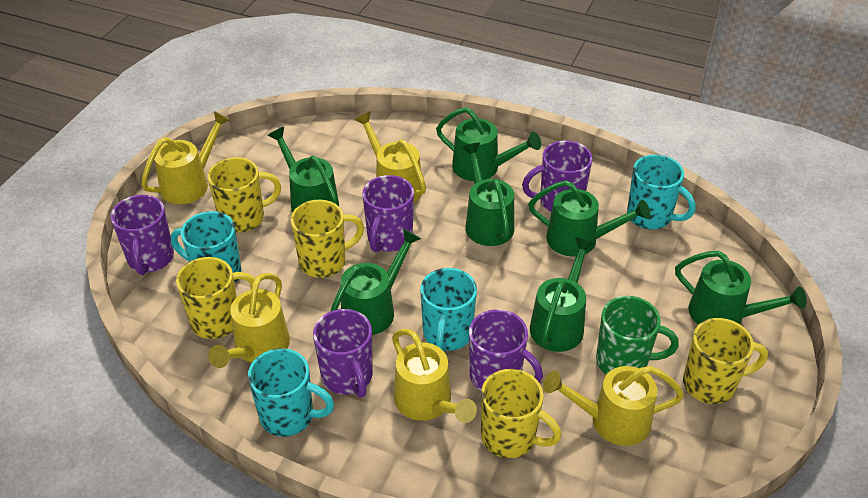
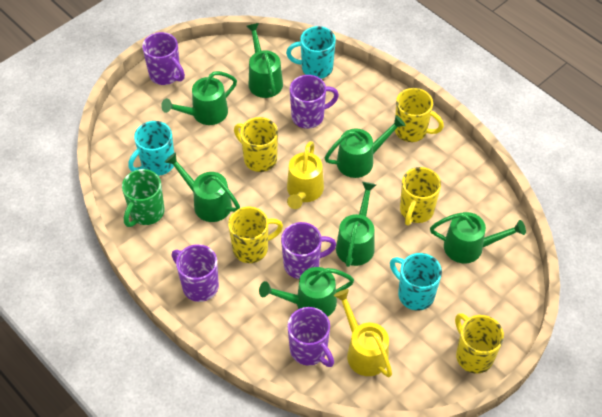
turquoise mug: 4 -> 3
yellow watering can: 5 -> 2

